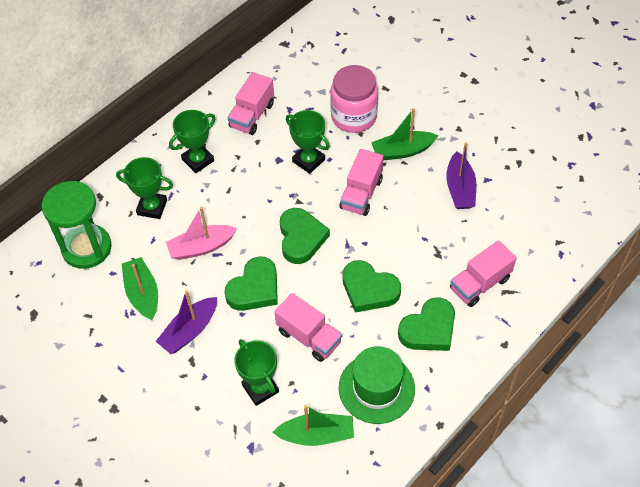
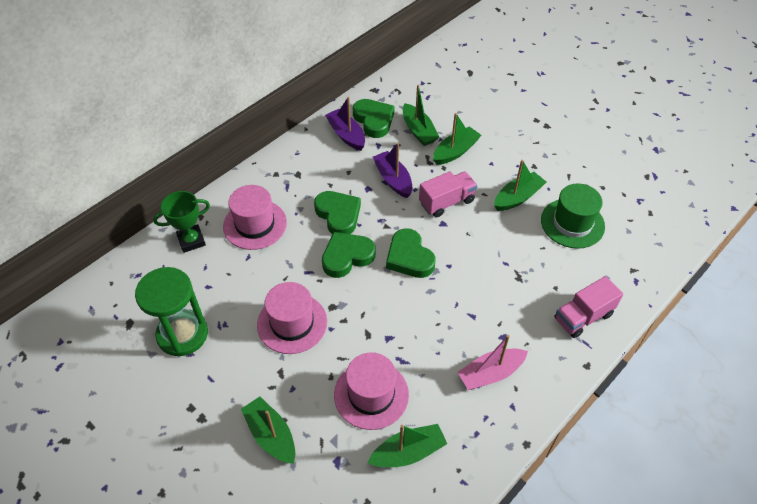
green boat: 3 -> 5
green trophy: 4 -> 1
pink hat: 0 -> 3
pink jar: 1 -> 0
pink truck: 4 -> 2

